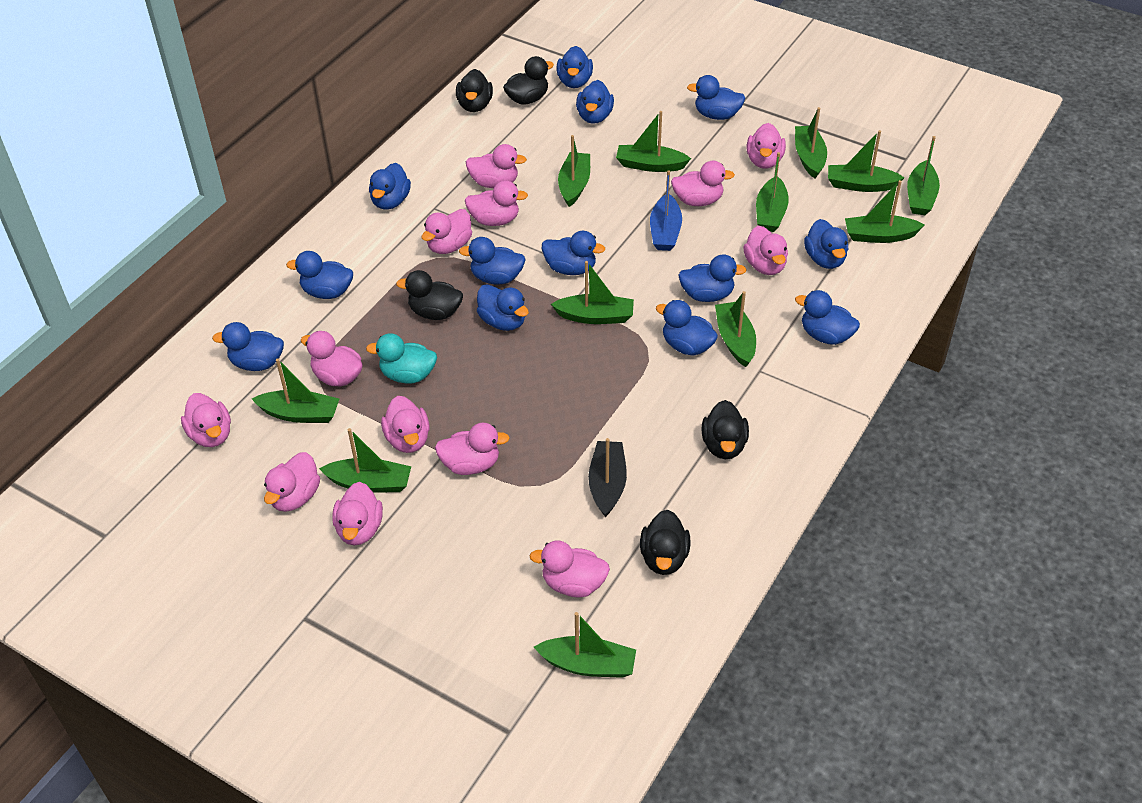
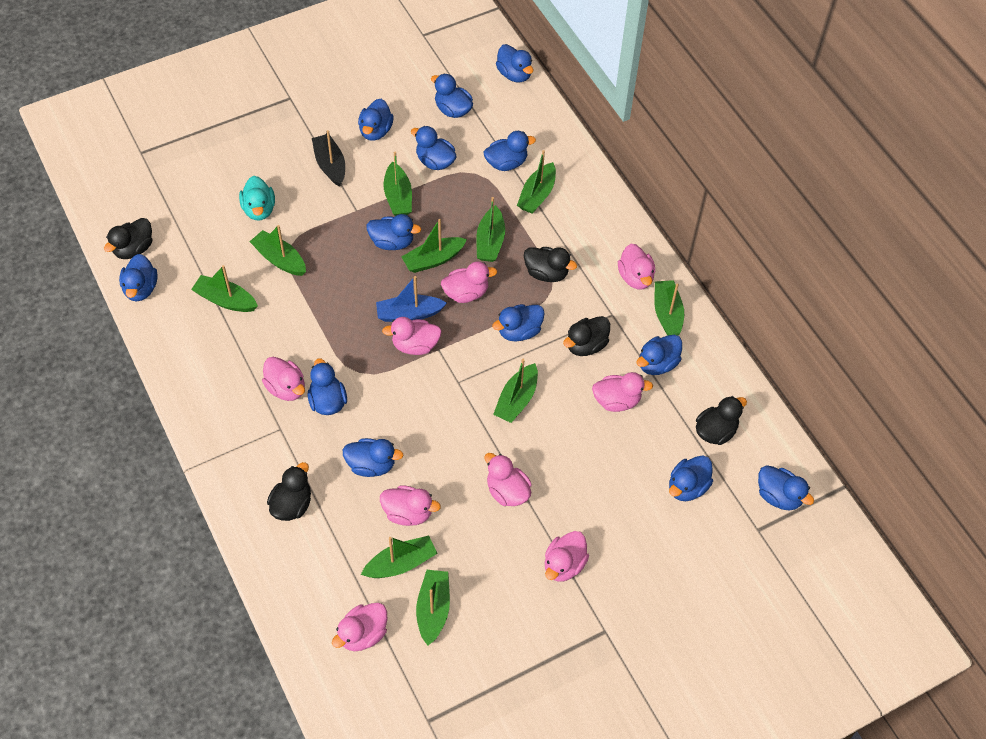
green boat: 12 -> 10
pink duck: 13 -> 9

